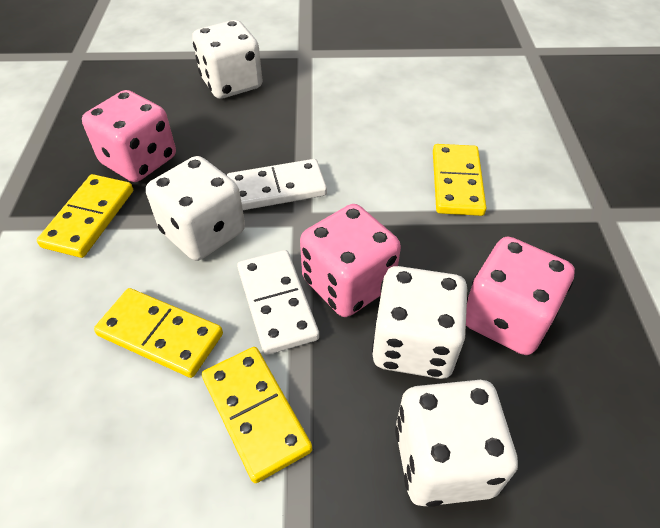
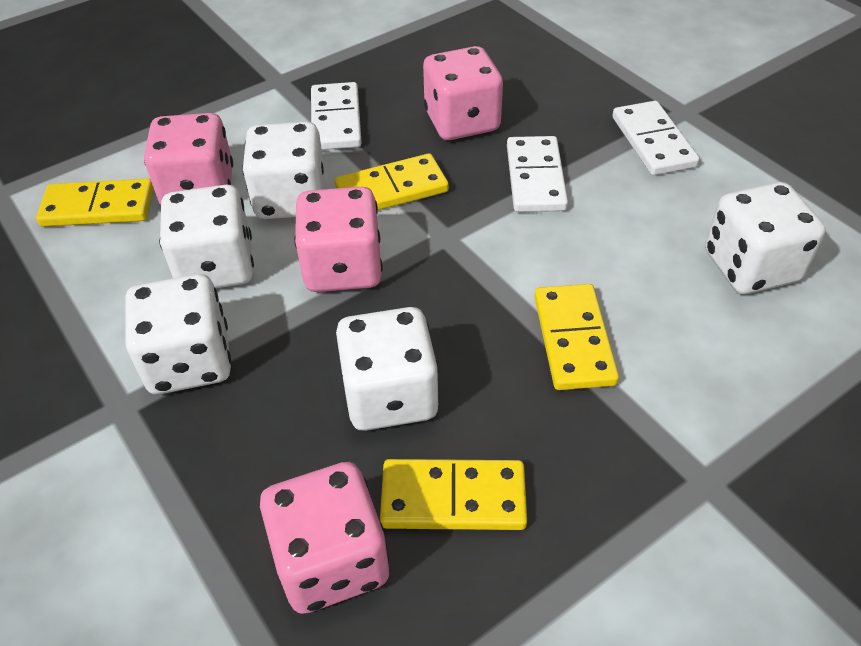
pink dice: 3 -> 4
white dice: 4 -> 5
white domino: 2 -> 3

